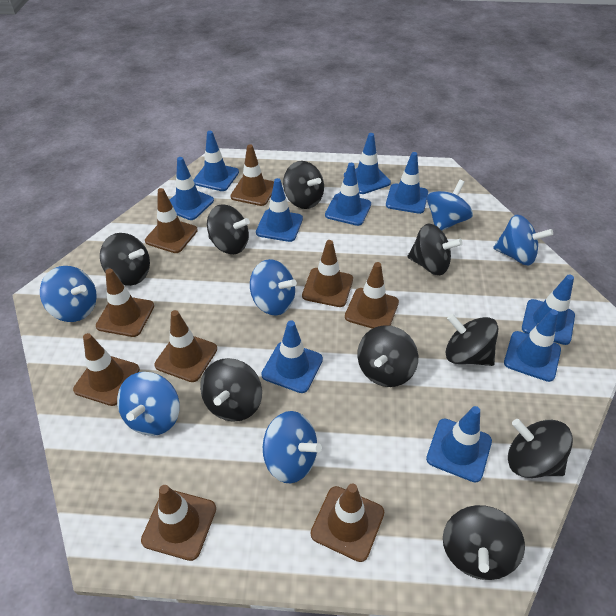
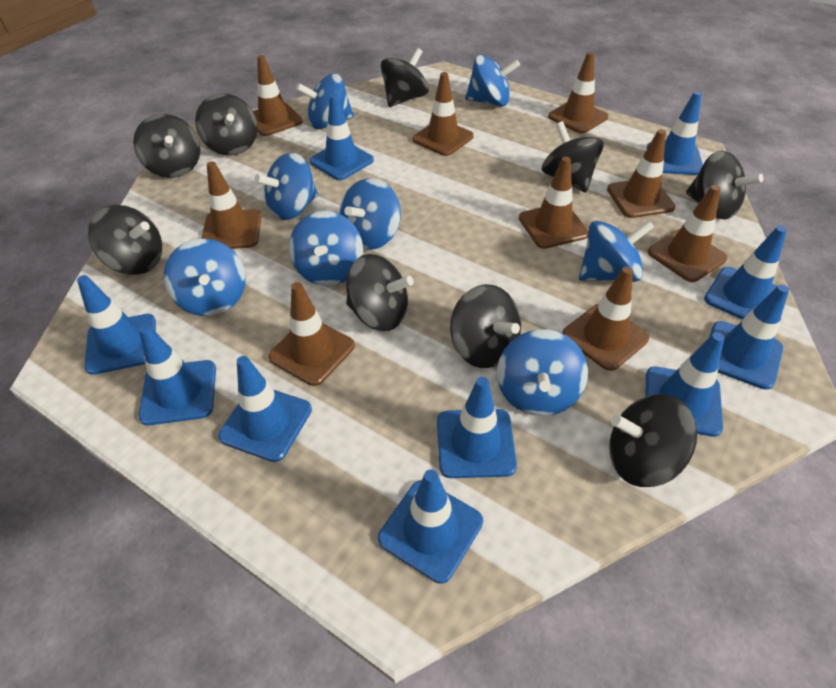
blue spinning top: 6 -> 8

